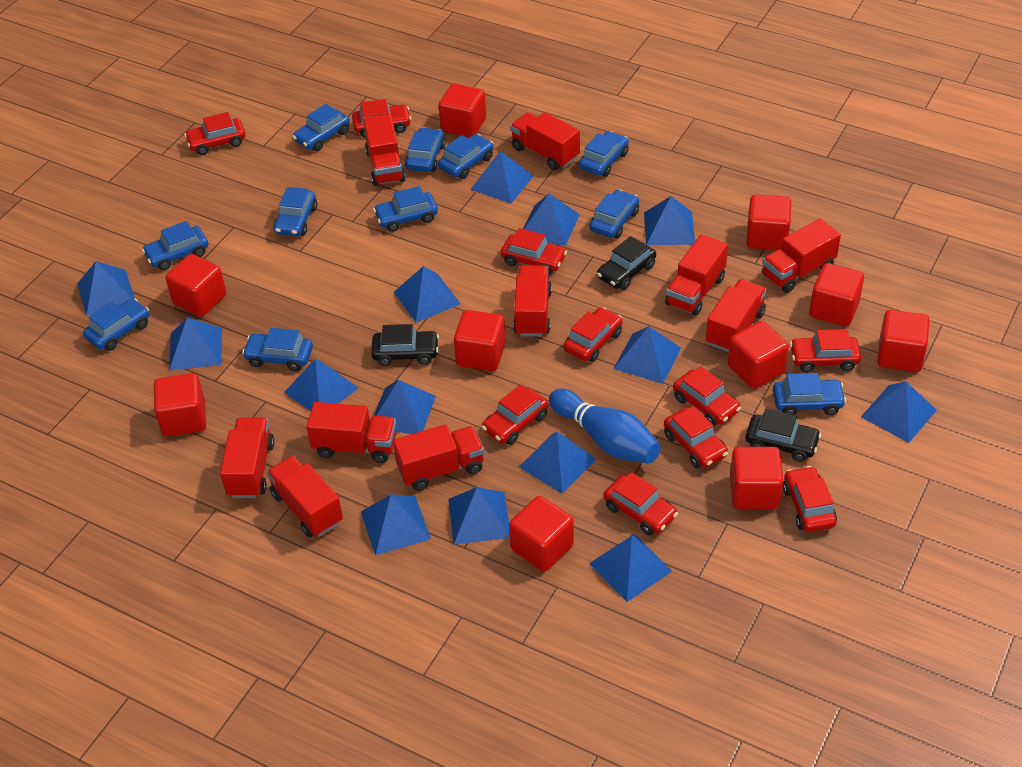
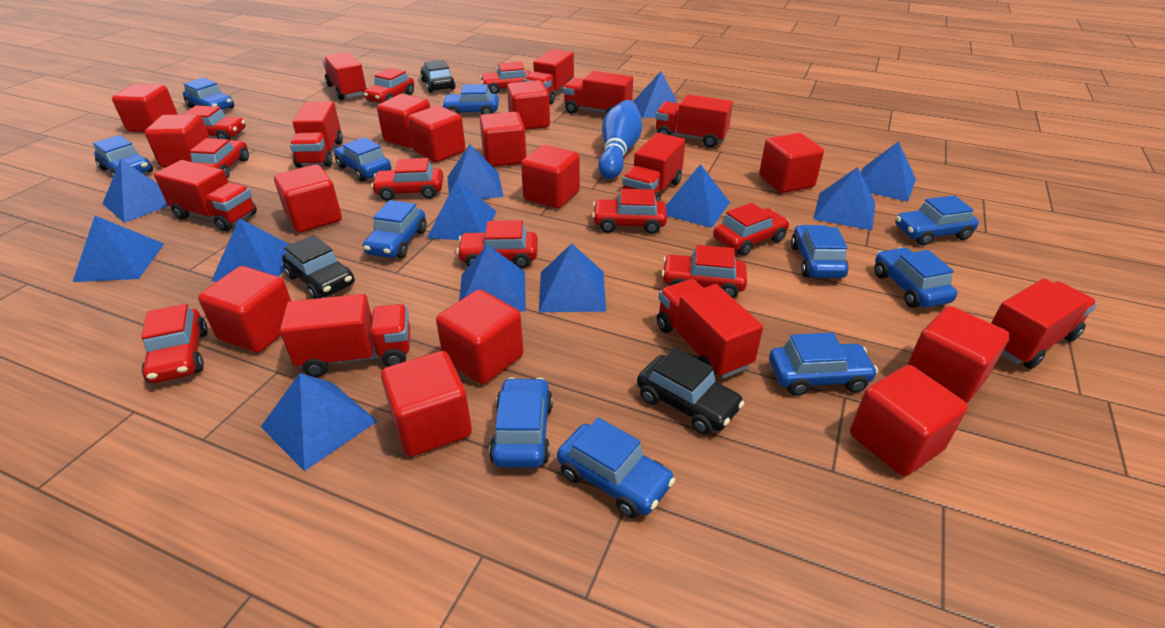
blue pyramid: 14 -> 12
red cube: 10 -> 14

